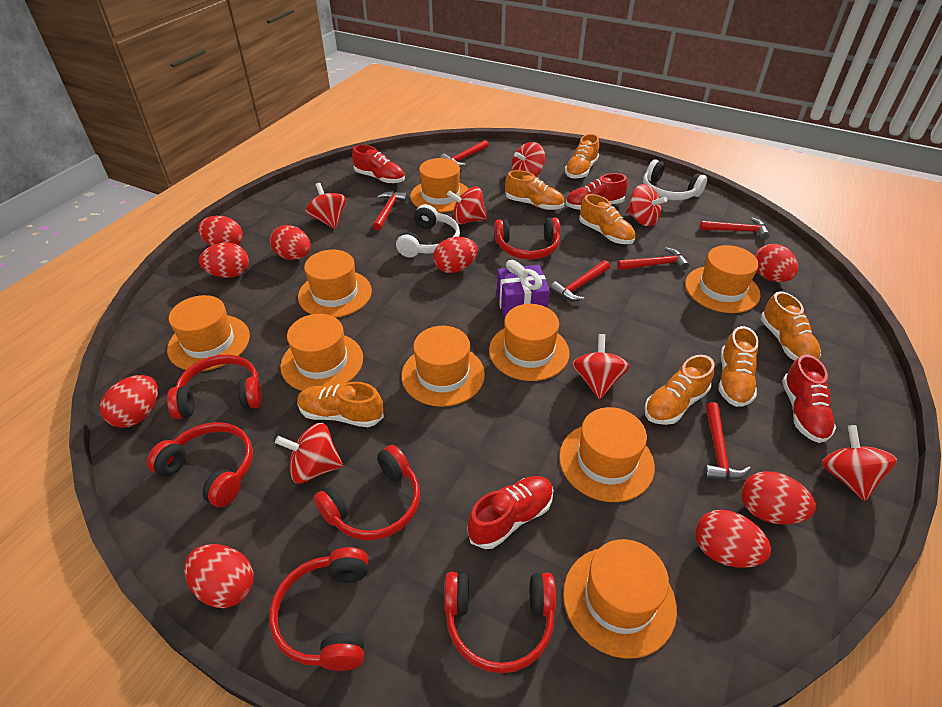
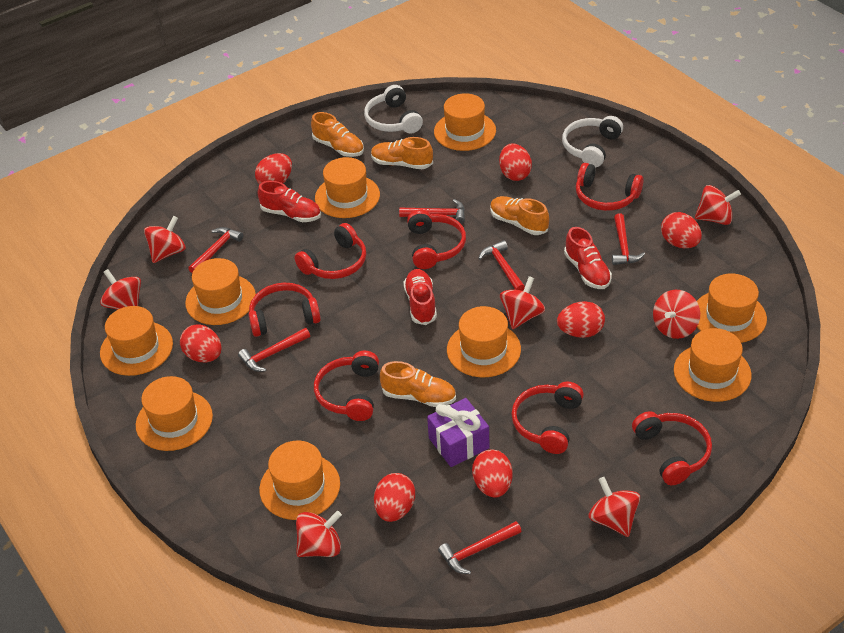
orange shoe: 7 -> 4
red egg: 9 -> 7
red headphones: 6 -> 7
red shoe: 4 -> 3

